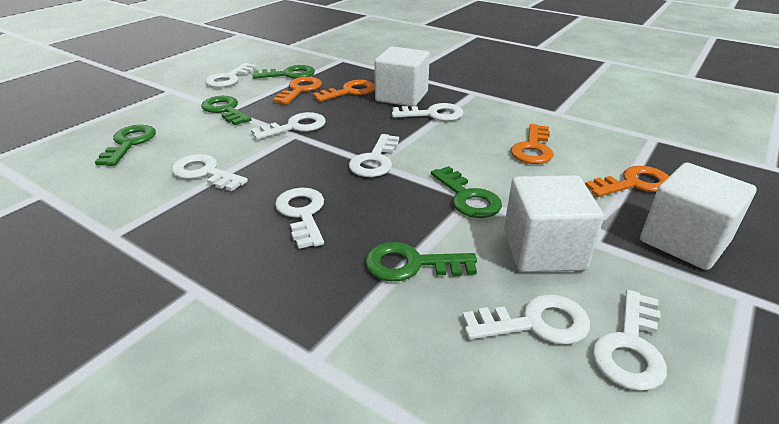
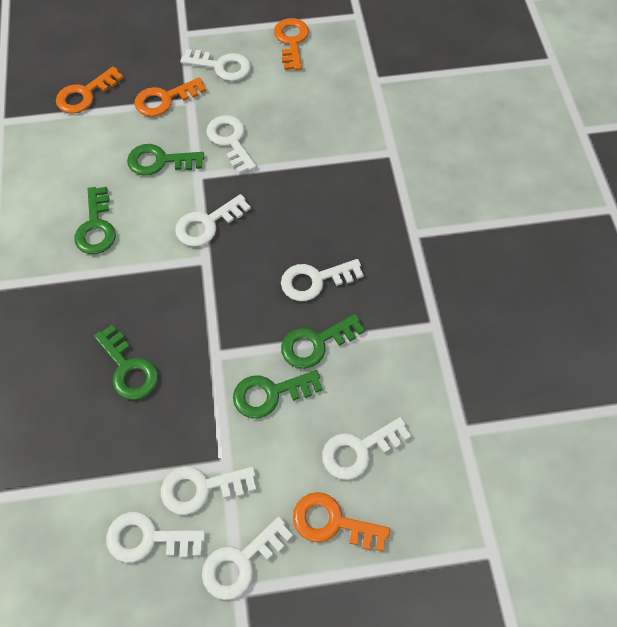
white cube: 3 -> 0

